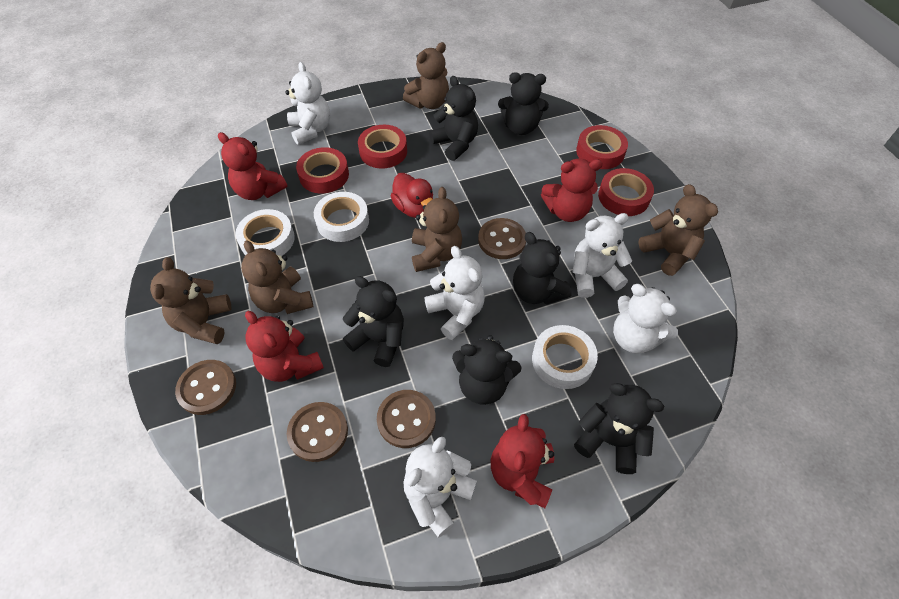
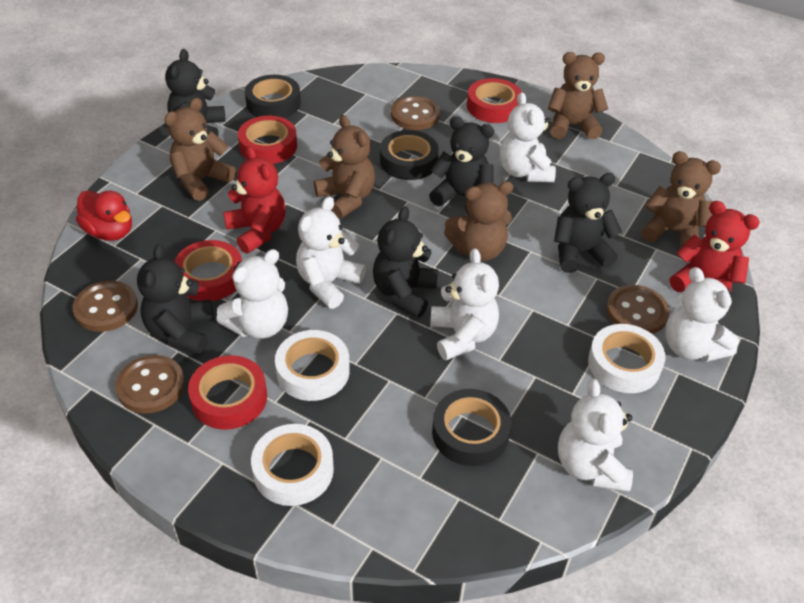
black tape: 0 -> 3
black teddy bear: 6 -> 5
red teddy bear: 4 -> 2
white teddy bear: 5 -> 6

